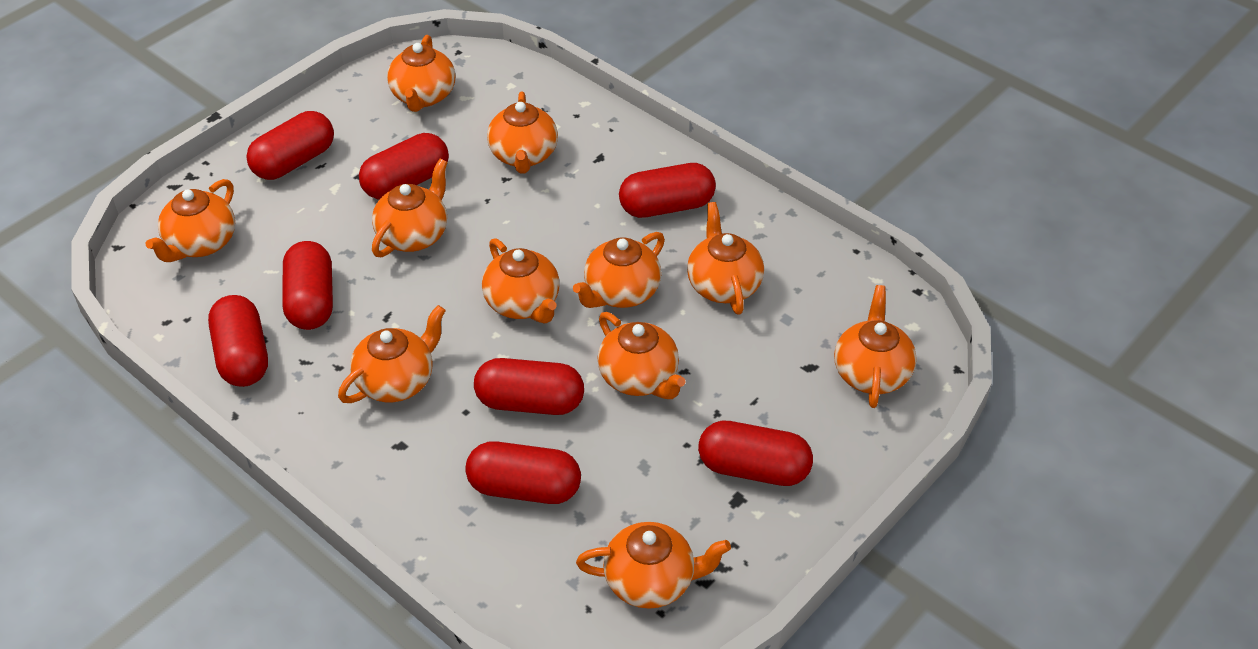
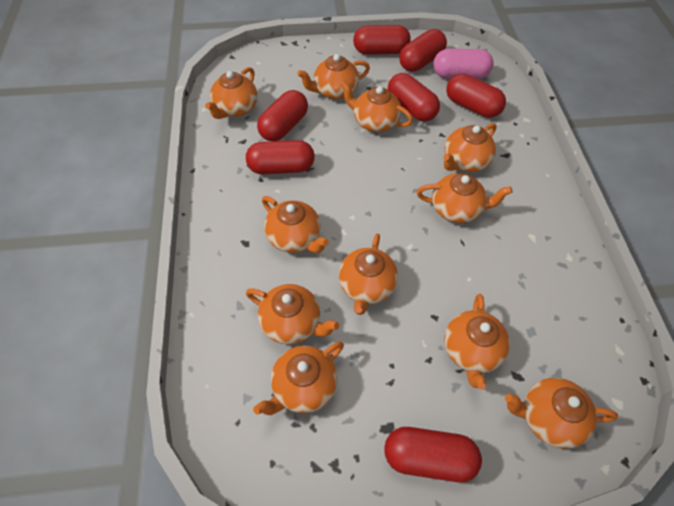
pink capsule: 0 -> 1
red capsule: 8 -> 7

